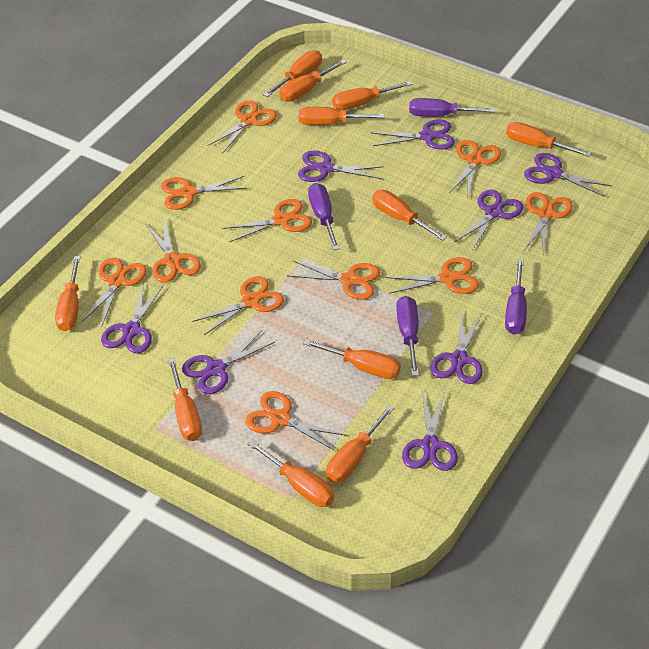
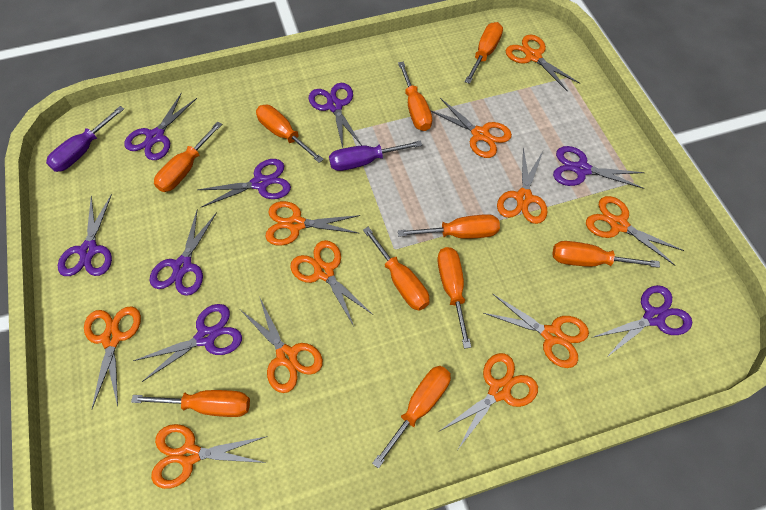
orange screwdriver: 11 -> 10
purple screwdriver: 4 -> 2

